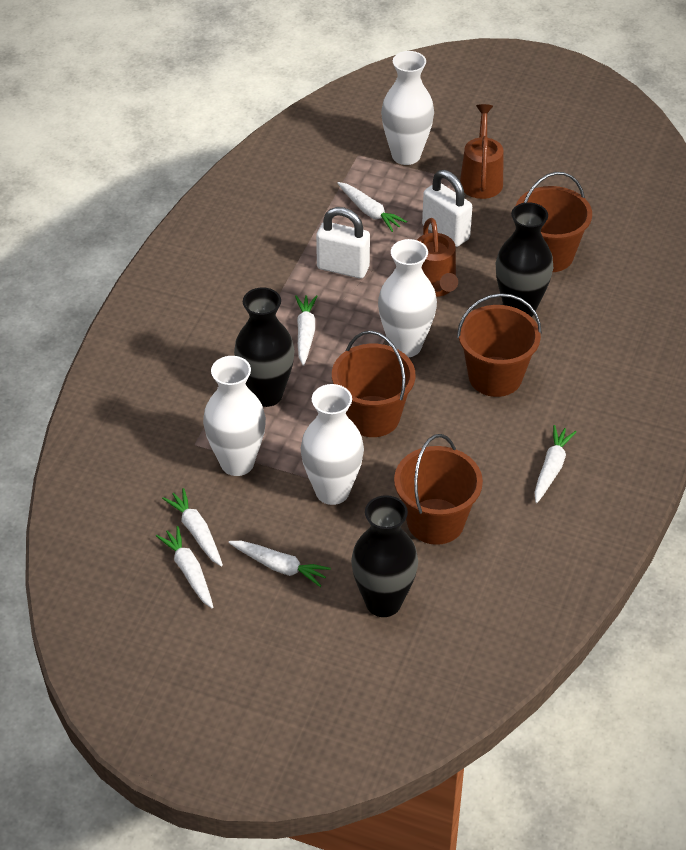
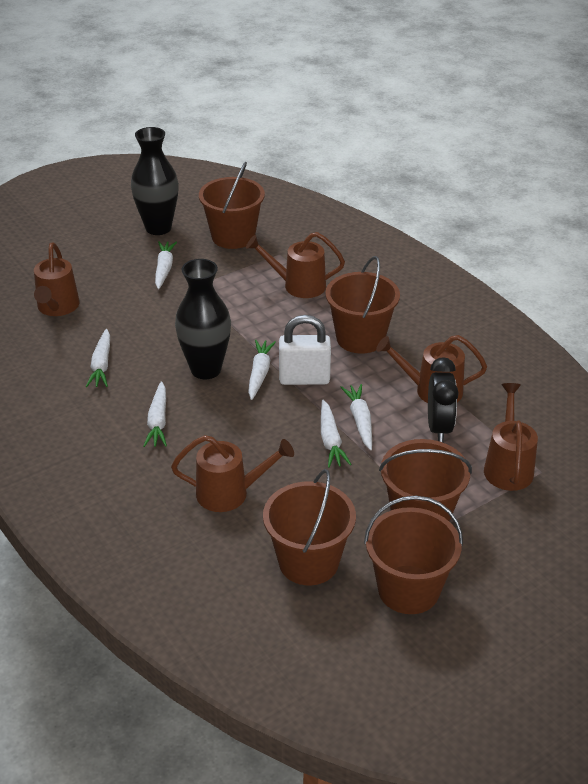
black clock: 0 -> 1
black vase: 3 -> 2
brown bucket: 4 -> 5
brown watering can: 2 -> 5
white padlock: 2 -> 1
white vase: 4 -> 0

